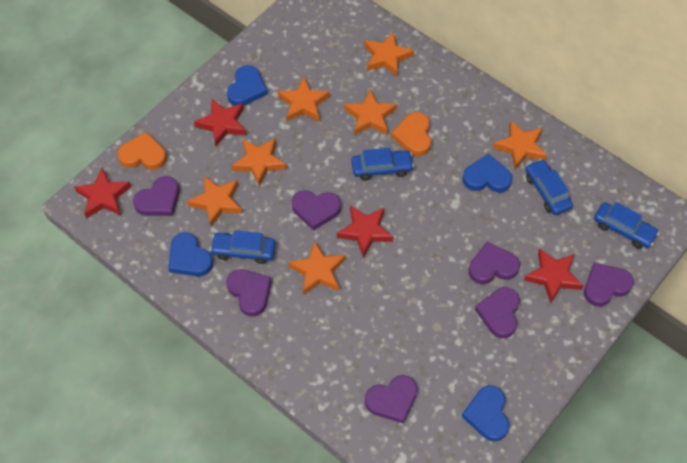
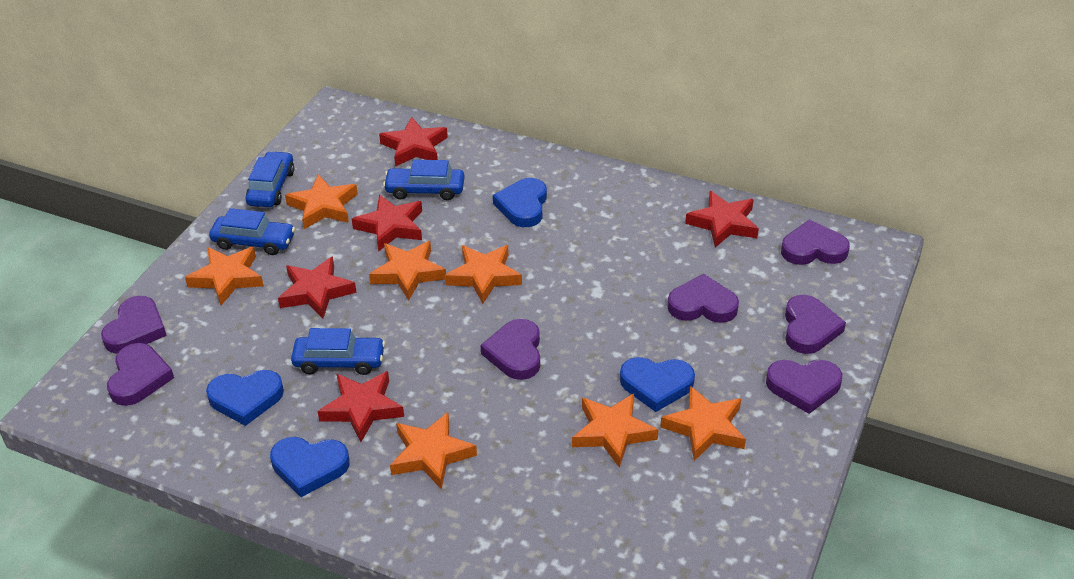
orange heart: 2 -> 0
red star: 4 -> 5

